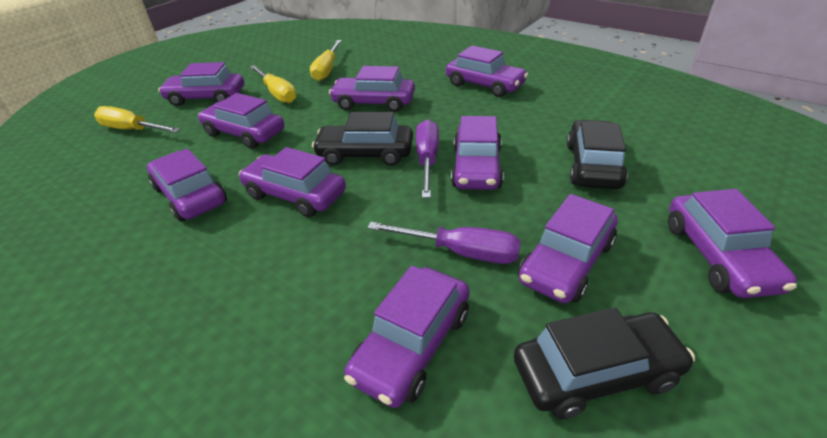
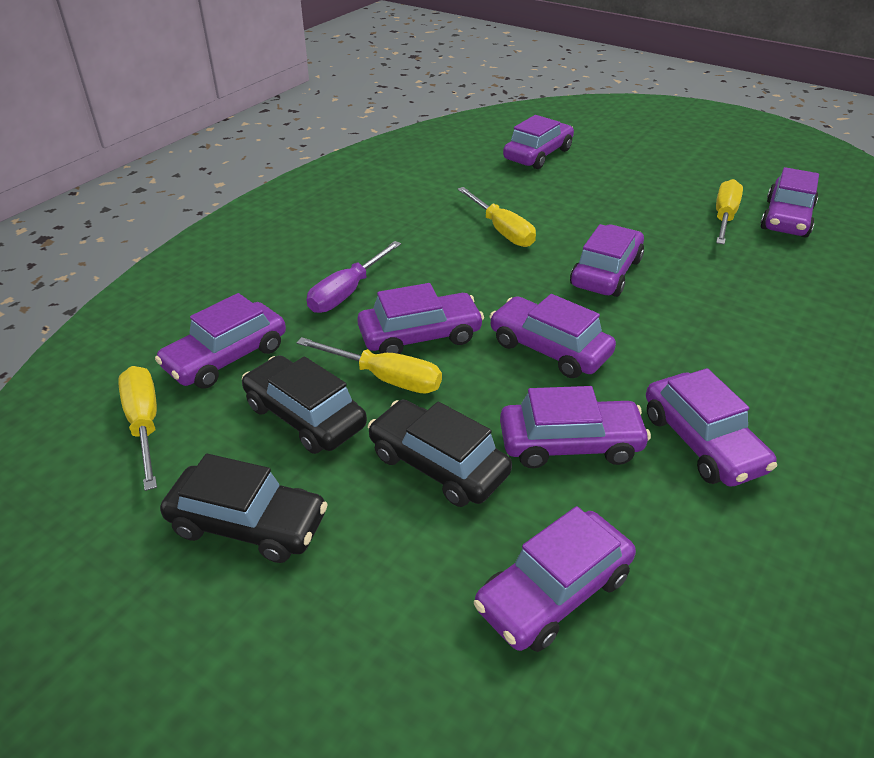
purple car: 10 -> 9
purple screwdriver: 2 -> 1
yellow screwdriver: 3 -> 4

